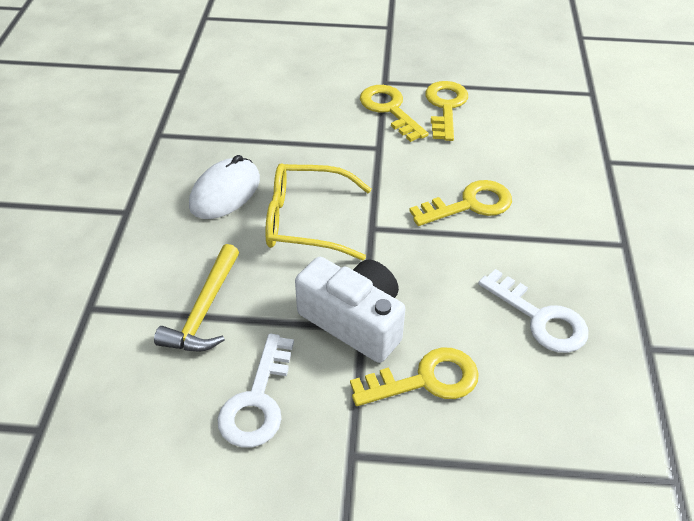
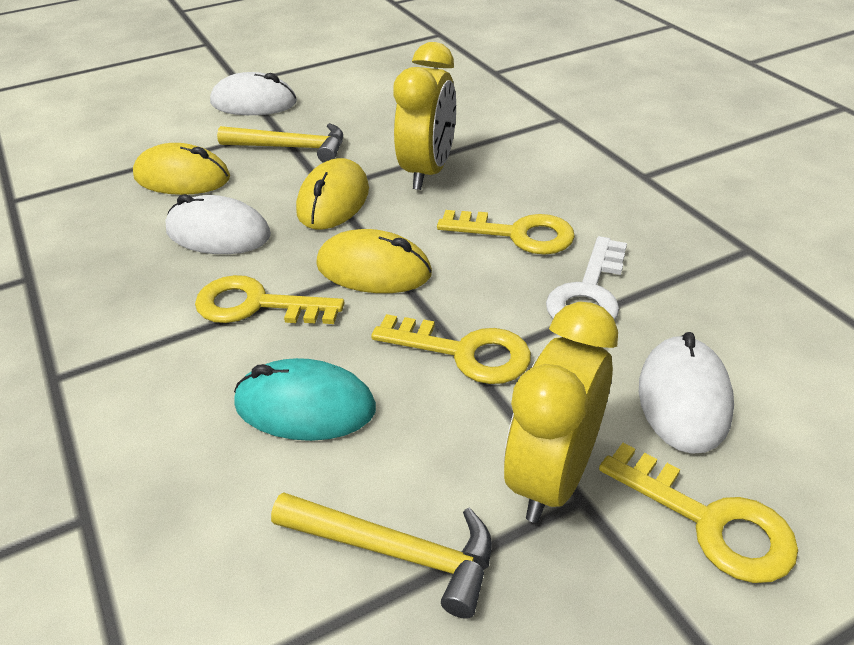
turquoise mouse: 0 -> 1
white camera: 1 -> 0
white key: 2 -> 1
white mouse: 1 -> 3
yellow clock: 0 -> 2
yellow glasses: 1 -> 0
yellow hammer: 1 -> 2
yellow mouse: 0 -> 3

